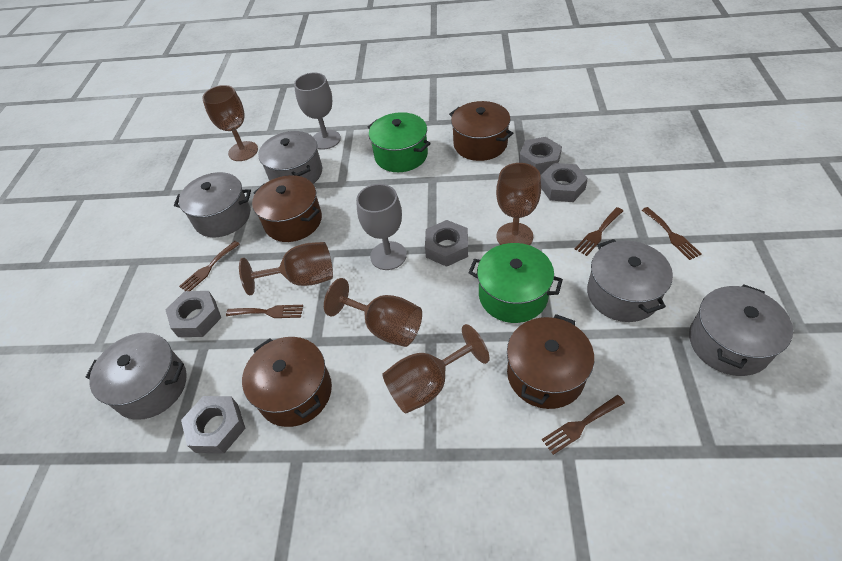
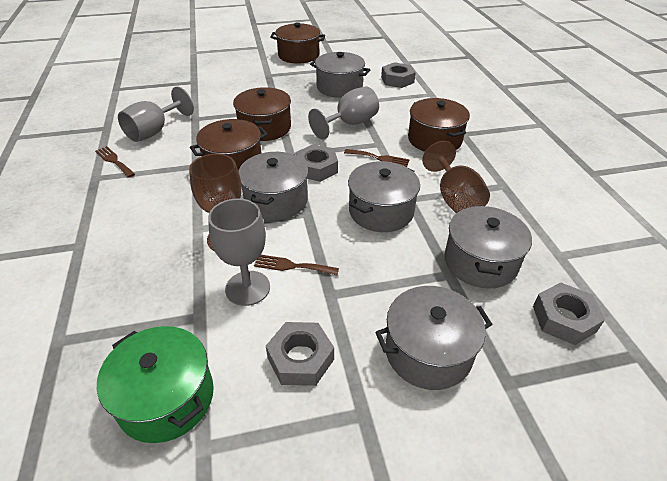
brown fork: 5 -> 3
brown goblet: 5 -> 2
green pot: 2 -> 1
grey goblet: 2 -> 3
grey nut: 5 -> 4

